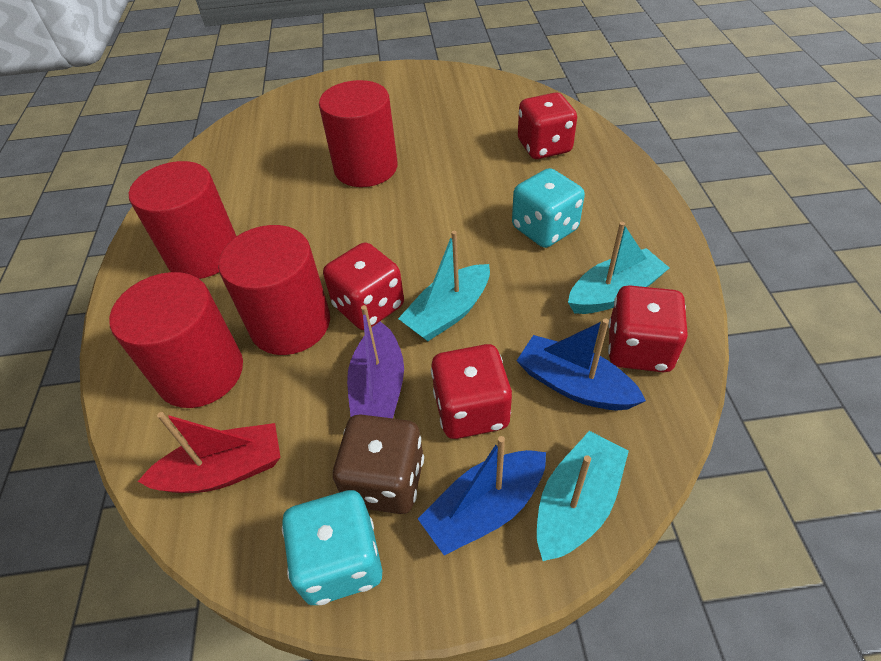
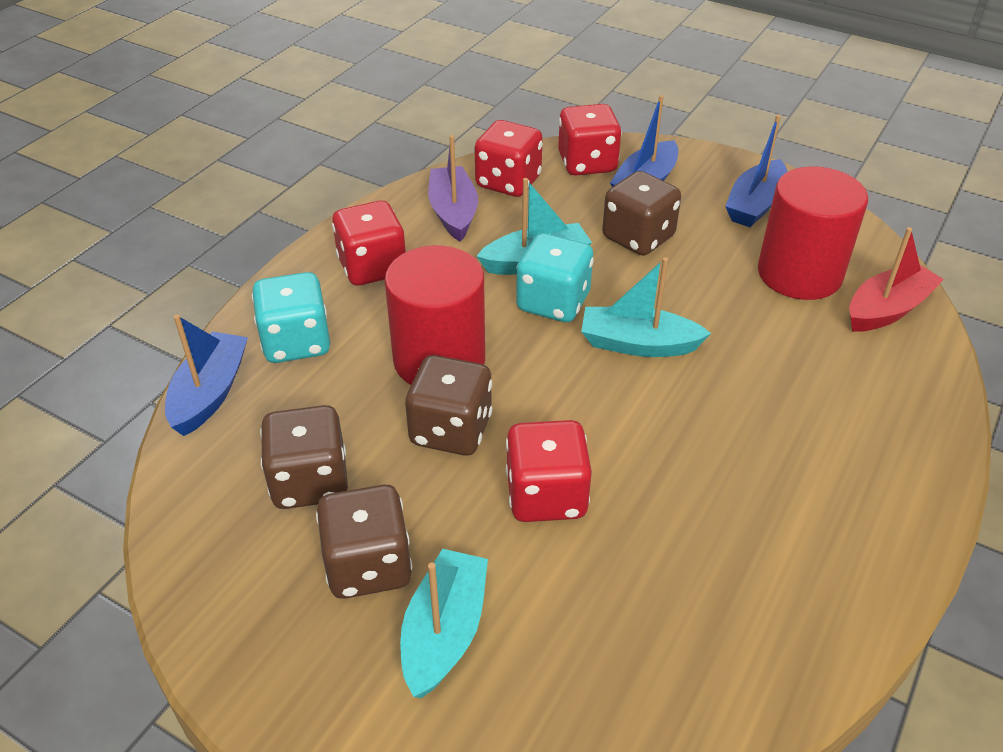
blue boat: 2 -> 3
brown dice: 1 -> 4
red cylinder: 4 -> 2

